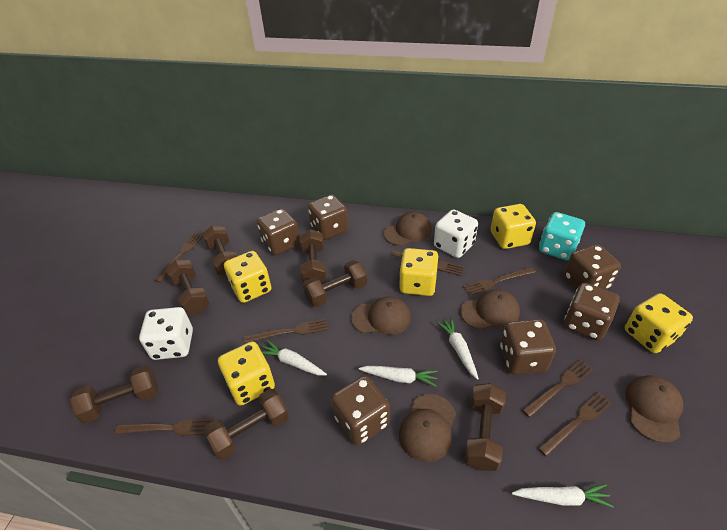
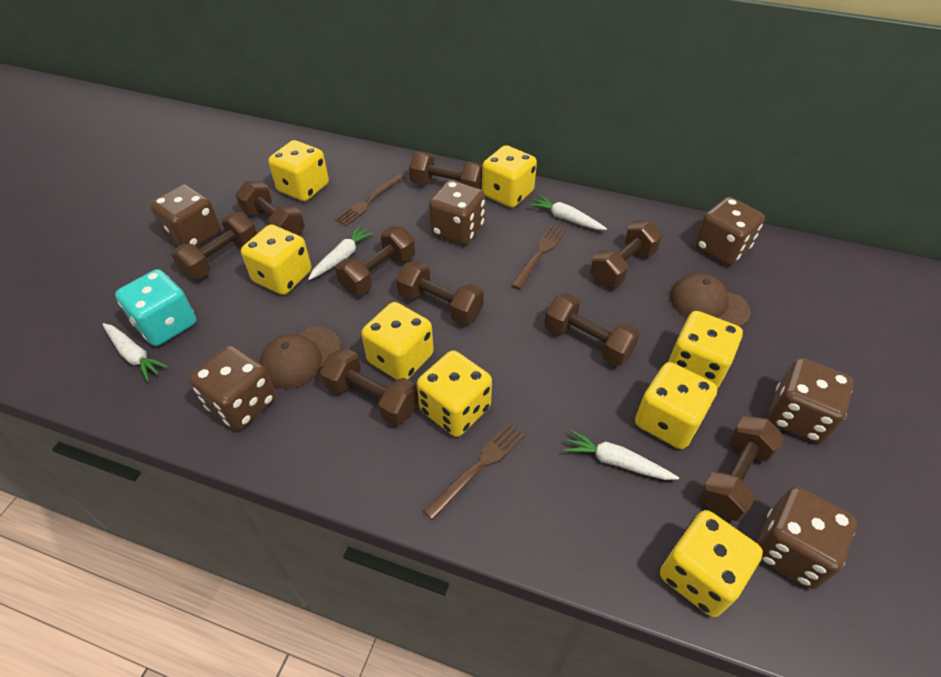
brown cap: 5 -> 2
brown dumbbell: 7 -> 9
brown fork: 7 -> 3
white dice: 2 -> 0
yellow dice: 5 -> 8

